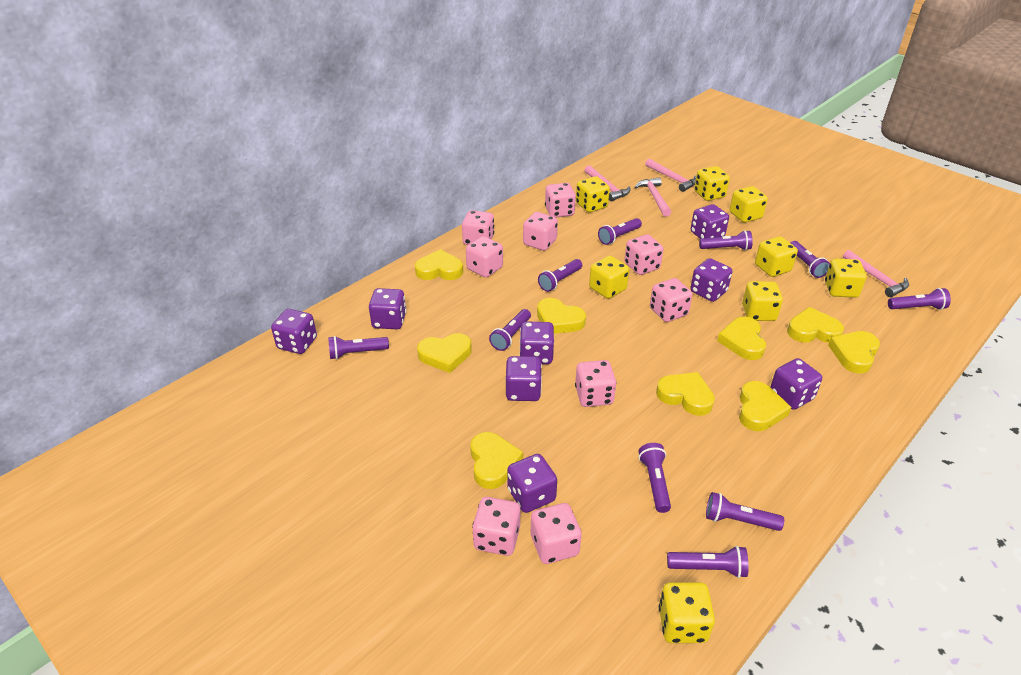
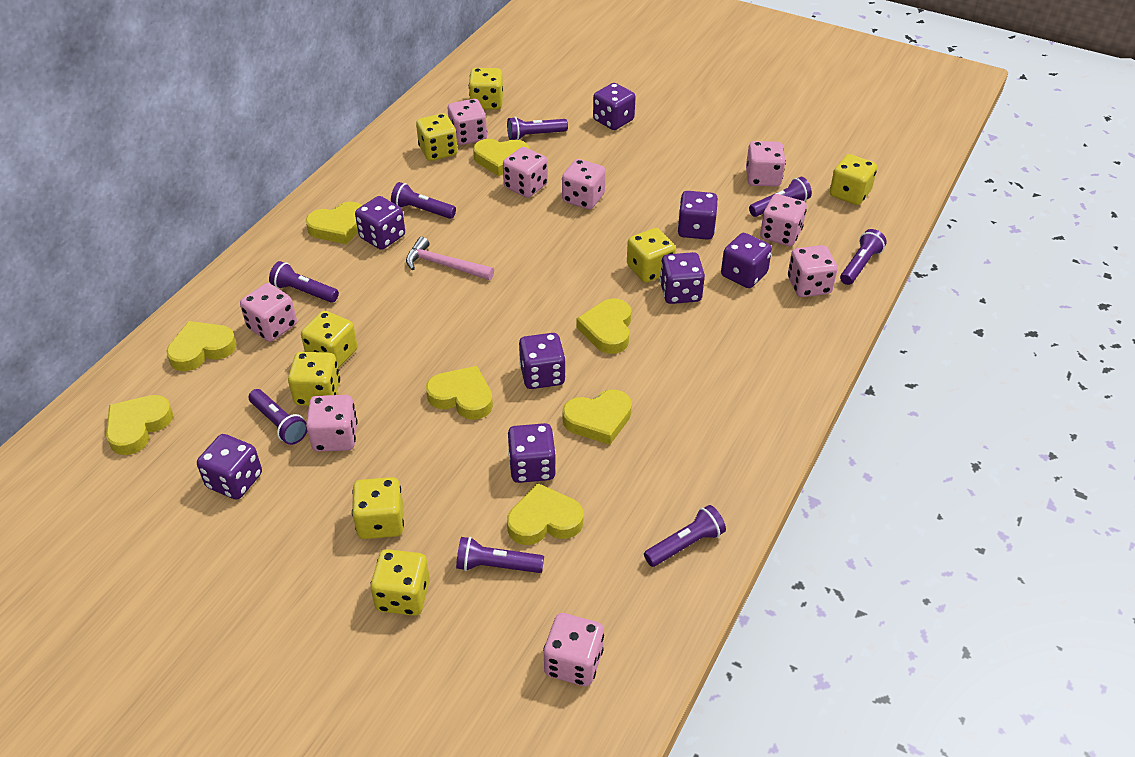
pink hammer: 4 -> 1
purple flashlight: 10 -> 8
yellow heart: 9 -> 8

